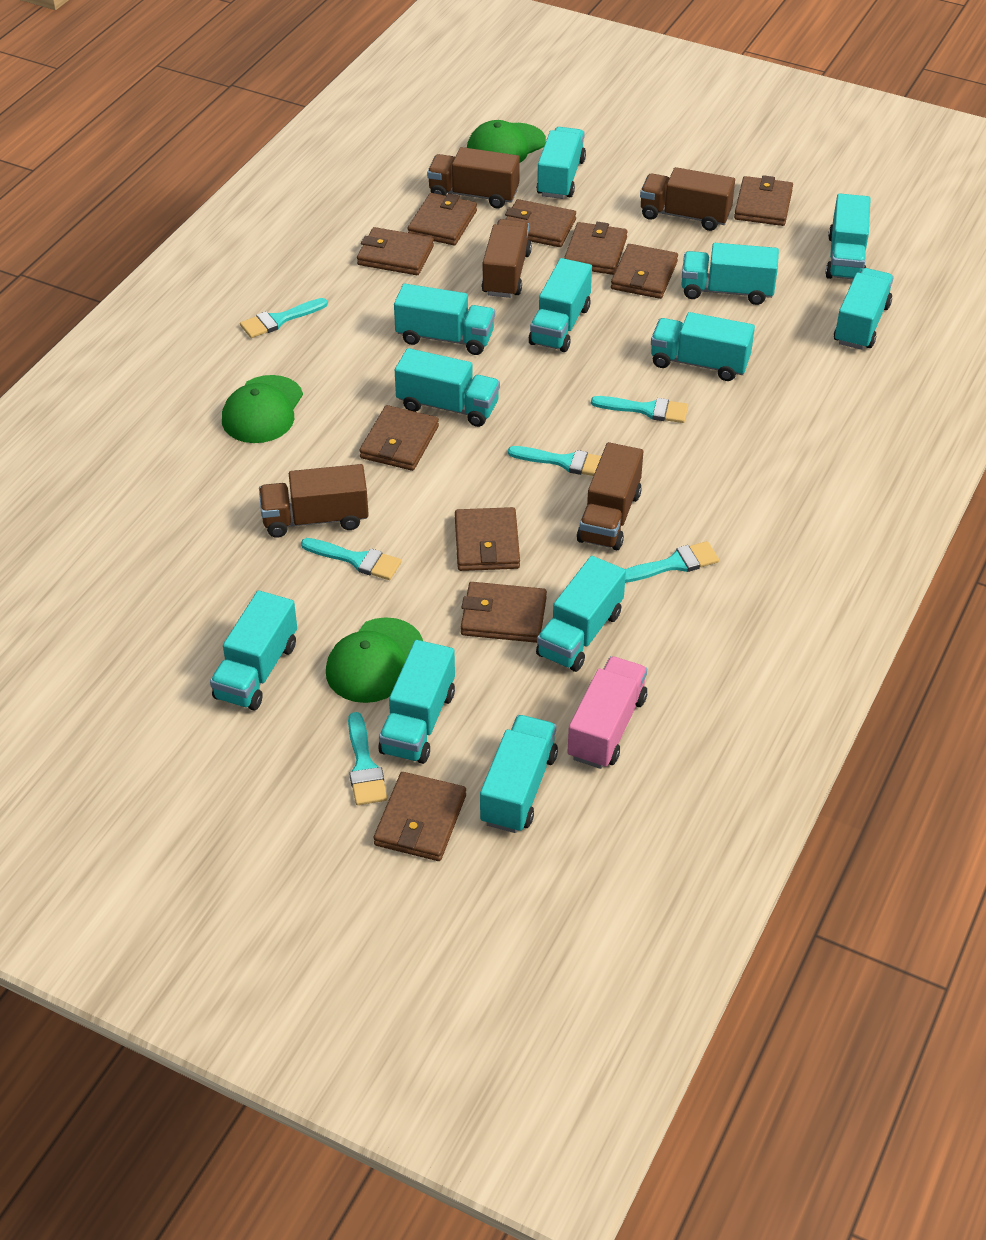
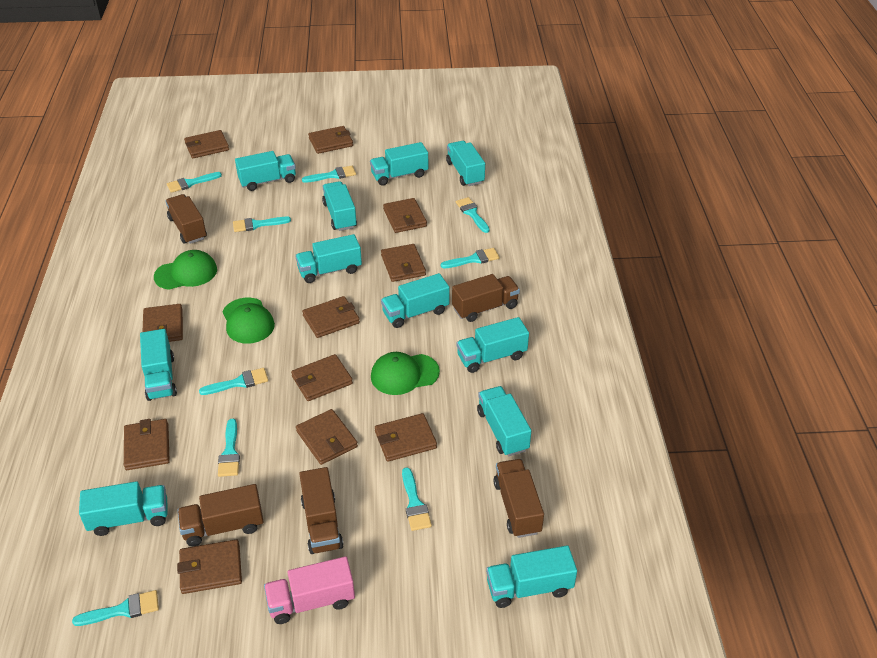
brown wallet: 10 -> 11
turquoise brush: 6 -> 9
turquoise truck: 12 -> 11

